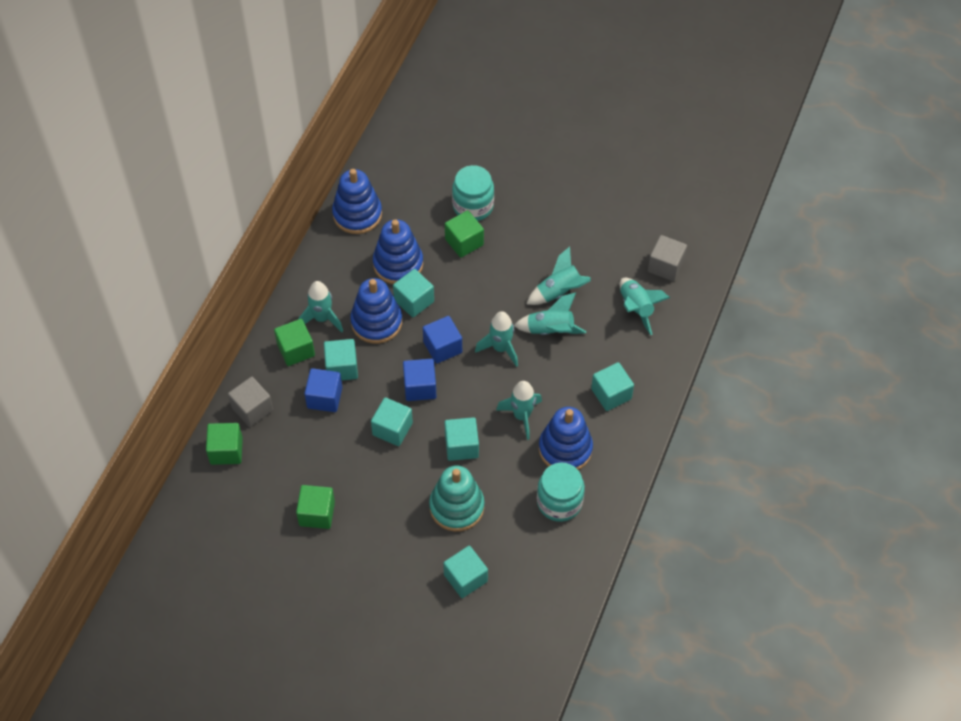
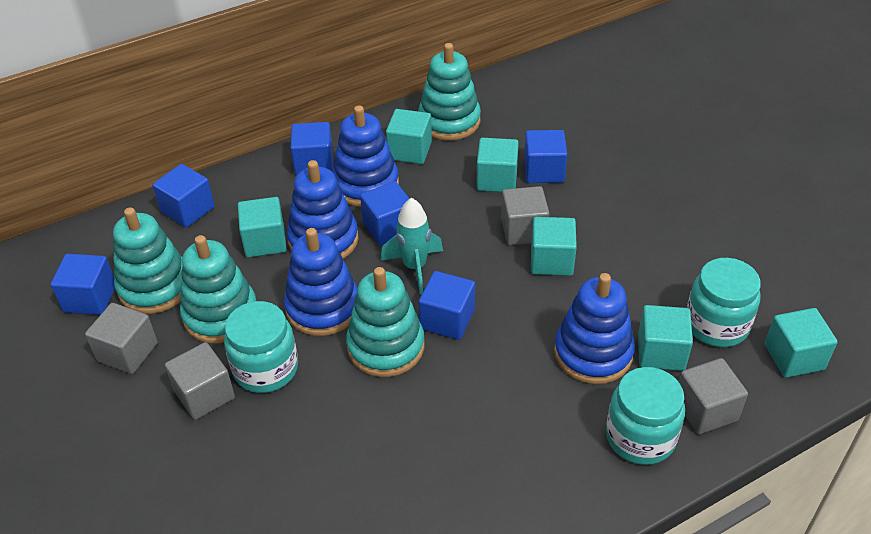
blue cube: 3 -> 6
green cube: 4 -> 0
grey cube: 2 -> 4
turquoise jar: 2 -> 3
turquoise rocket: 6 -> 1
turquoise stacking toy: 1 -> 4

